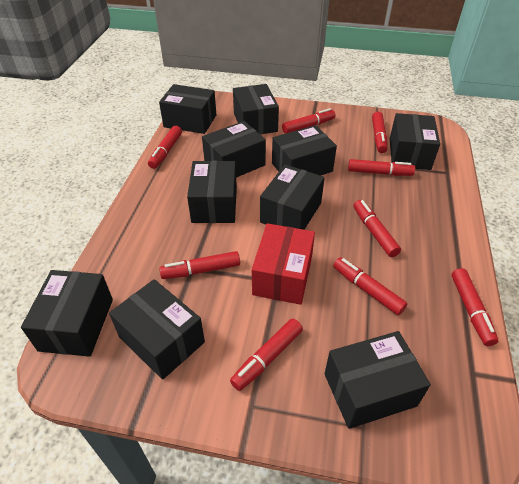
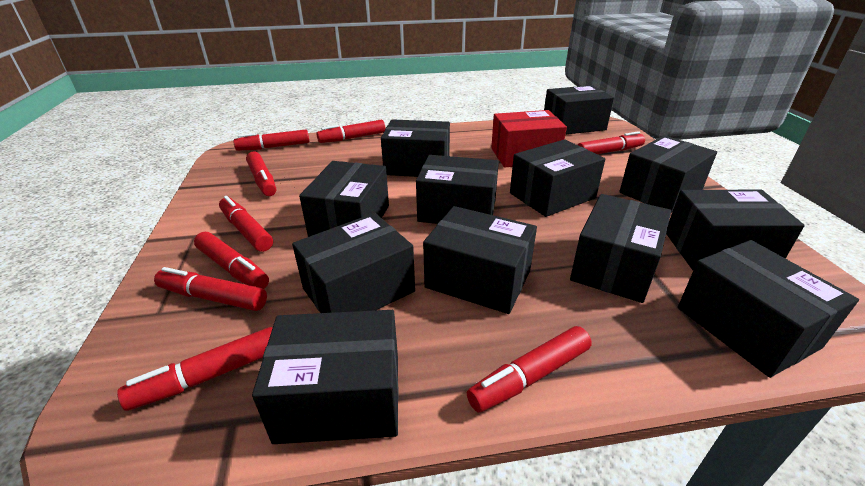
black box: 10 -> 12

